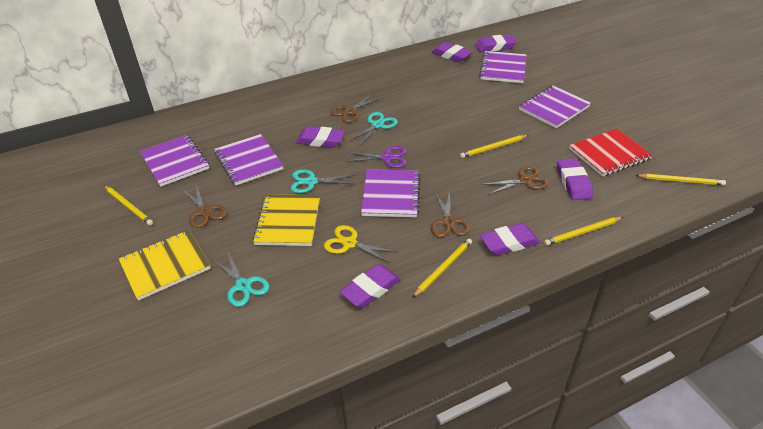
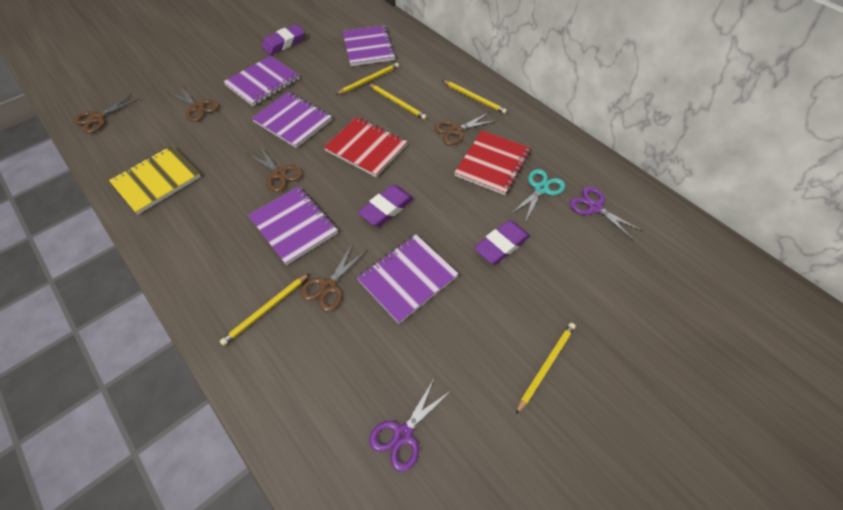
brown scissors: 4 -> 5
purple eraser: 6 -> 3
purple scissors: 1 -> 2
red notebook: 1 -> 2
turquoise scissors: 3 -> 1
yellow notebook: 2 -> 1
yellow scissors: 1 -> 0

